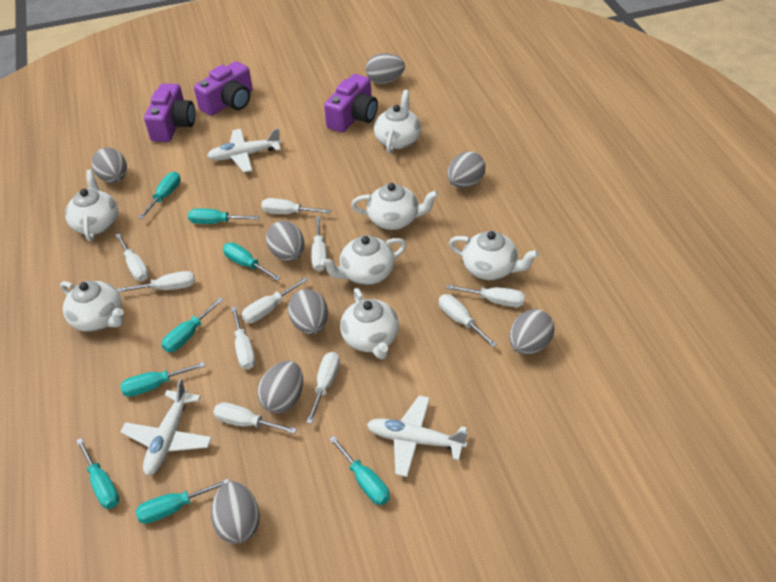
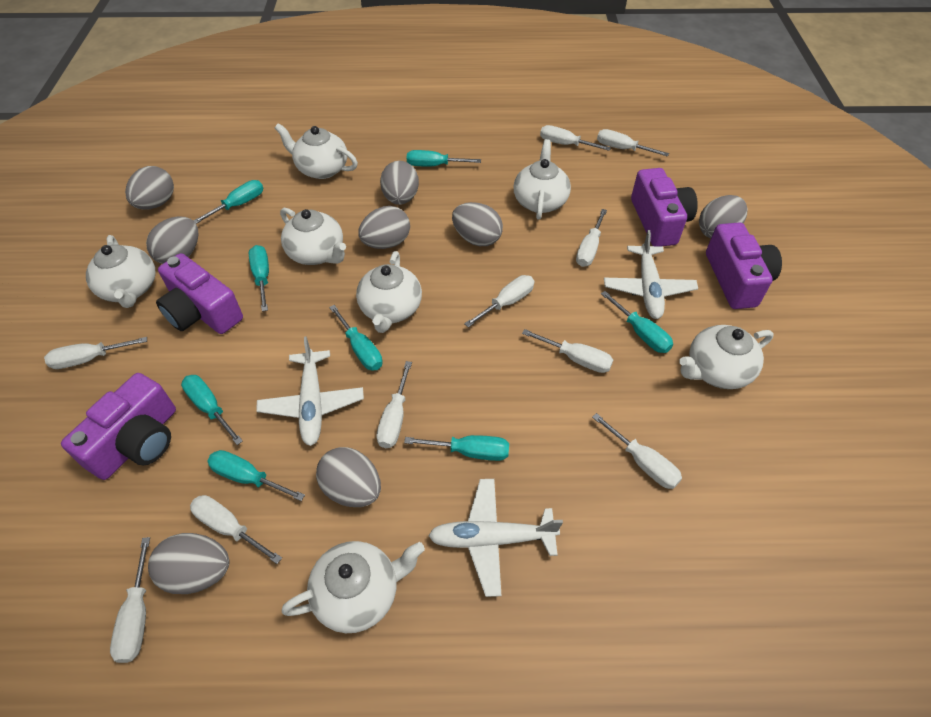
purple camera: 3 -> 4

